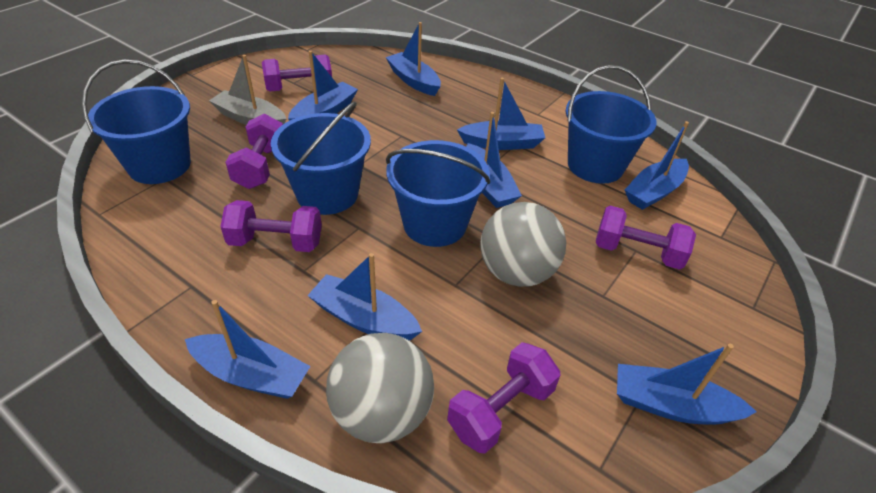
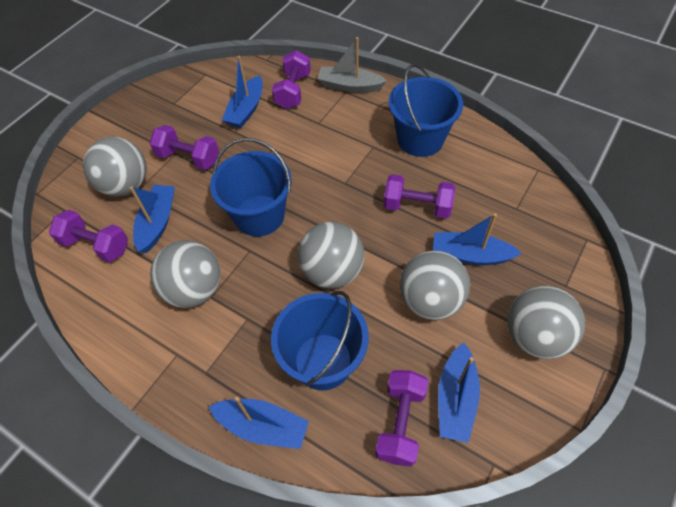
blue boat: 8 -> 5
blue bucket: 4 -> 3
grey ball: 2 -> 5

